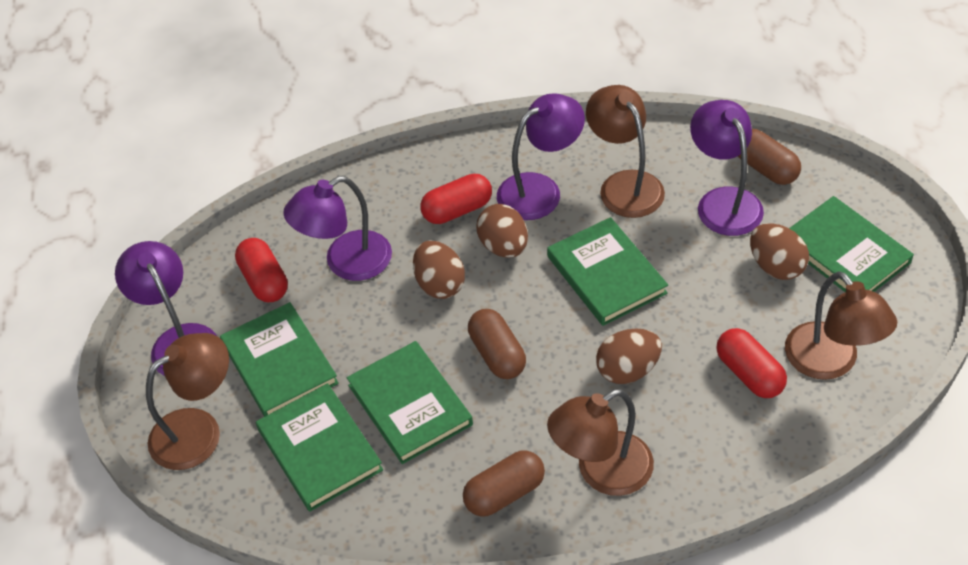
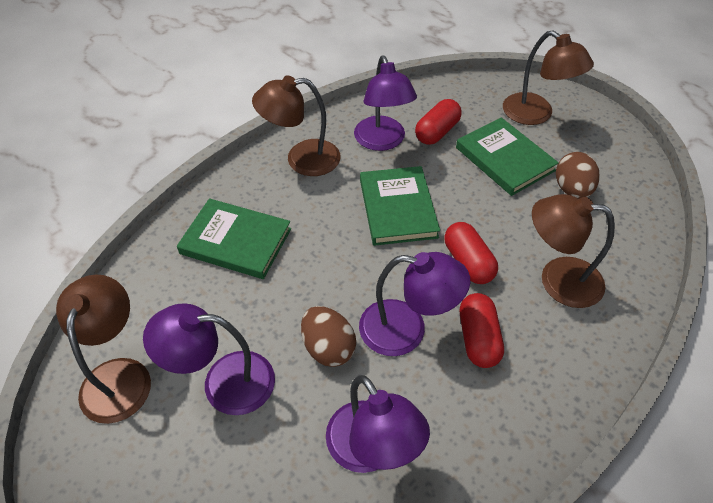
brown capsule: 3 -> 0
brown egg: 4 -> 2
green book: 5 -> 3

